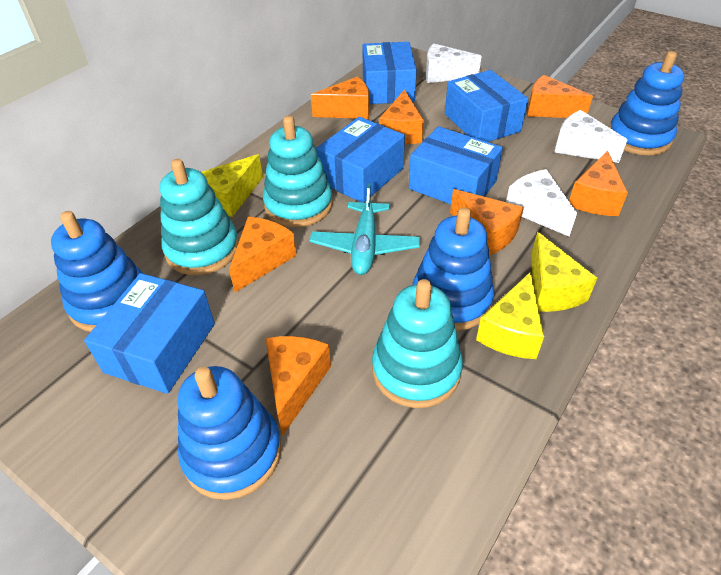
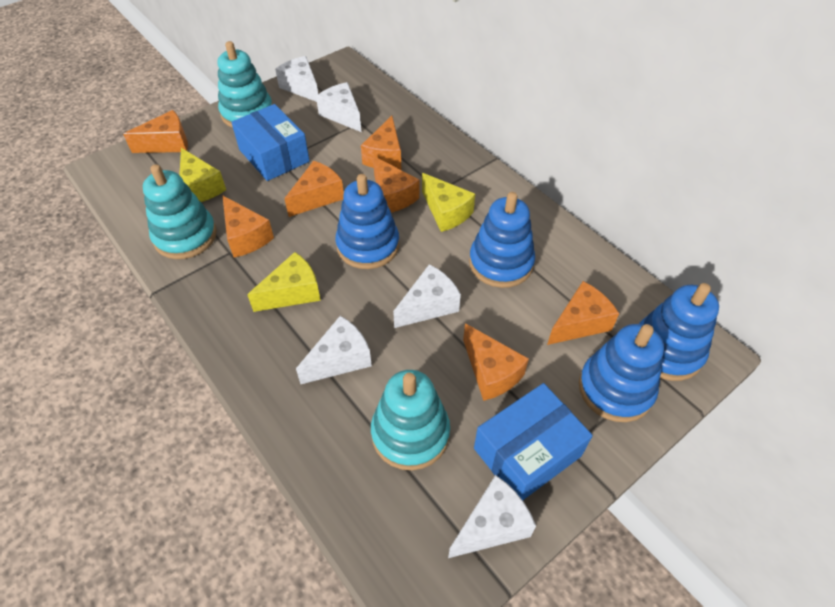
blue box: 5 -> 2
turquoise plane: 1 -> 0
white cheese: 3 -> 5

